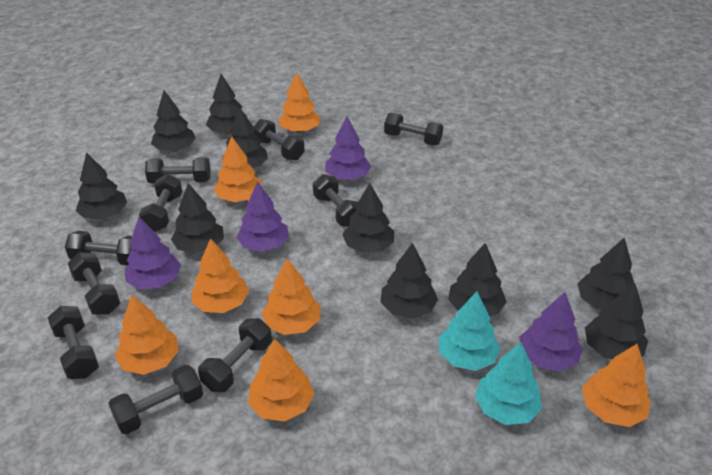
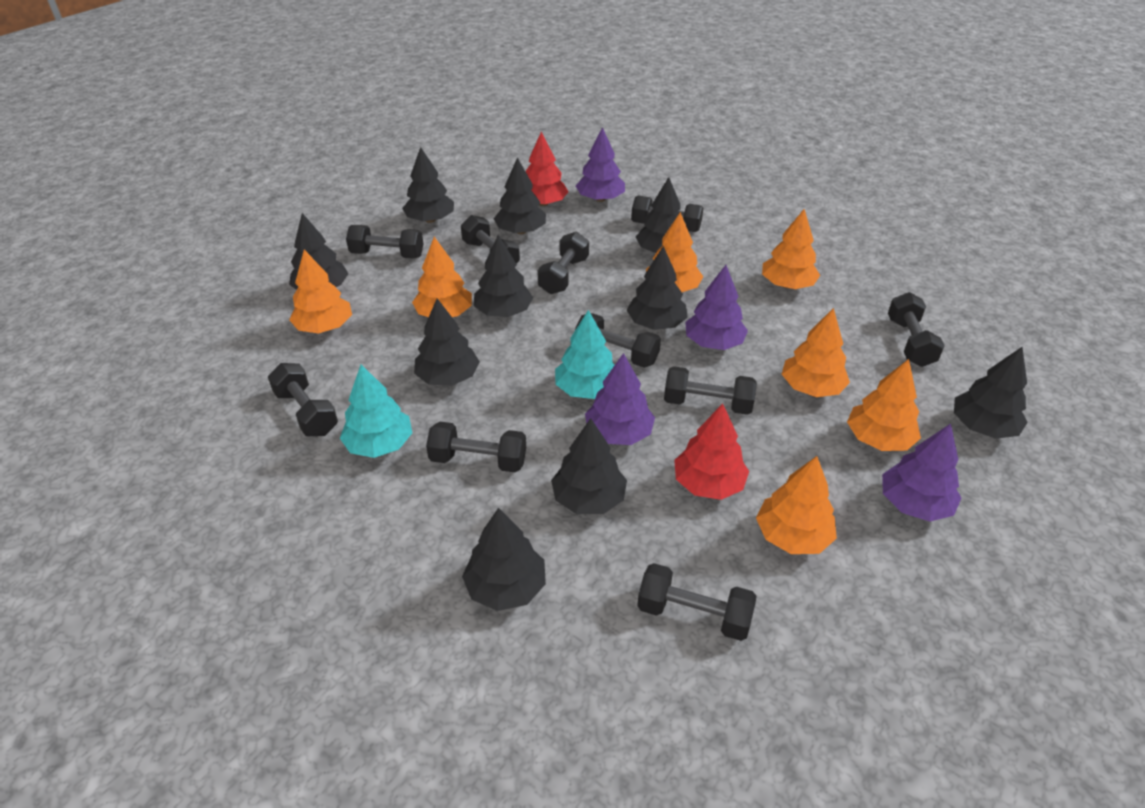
red tree: 0 -> 2

